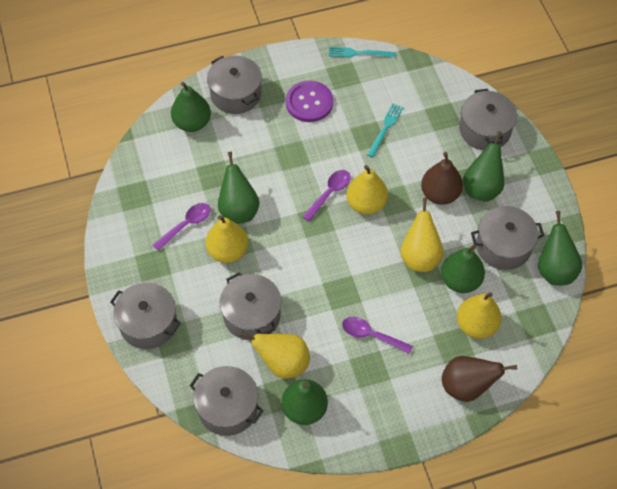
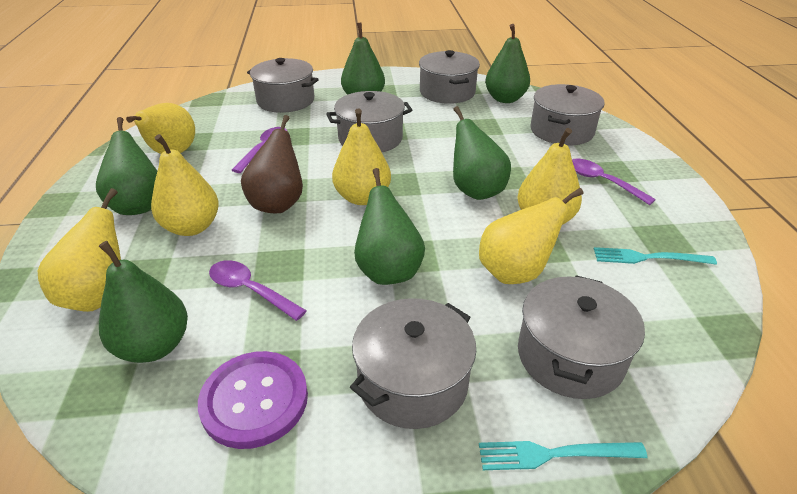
brown pear: 2 -> 1
yellow pear: 5 -> 6

